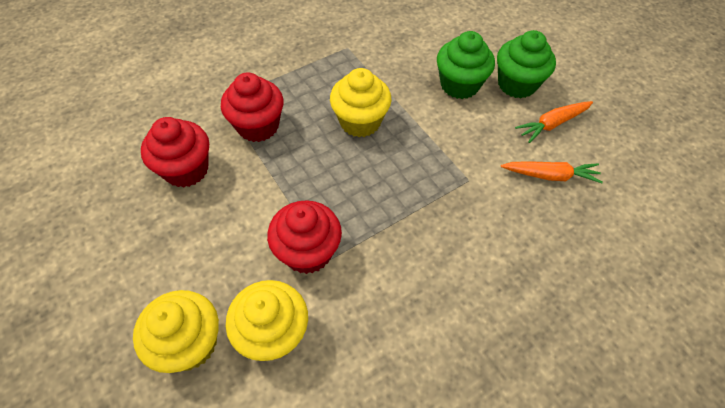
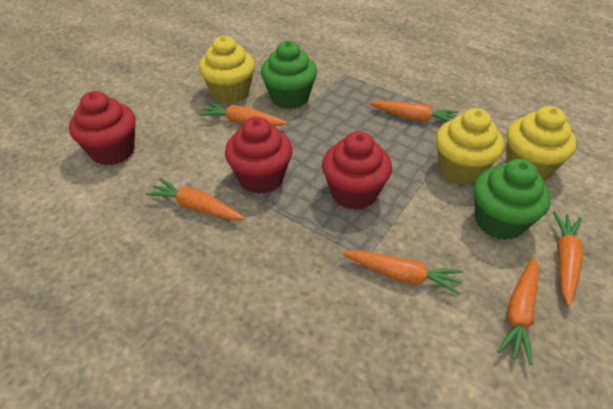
orange carrot: 2 -> 6

